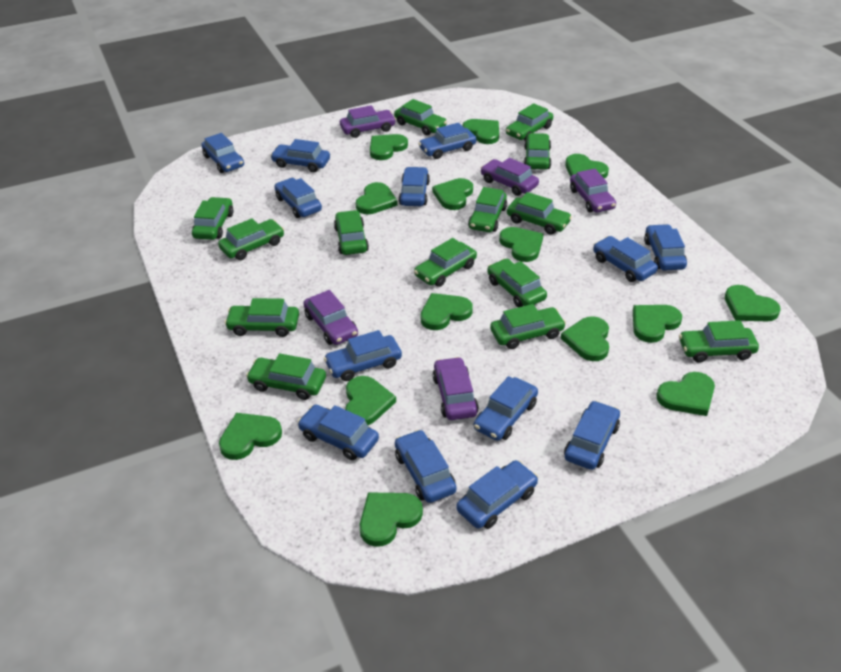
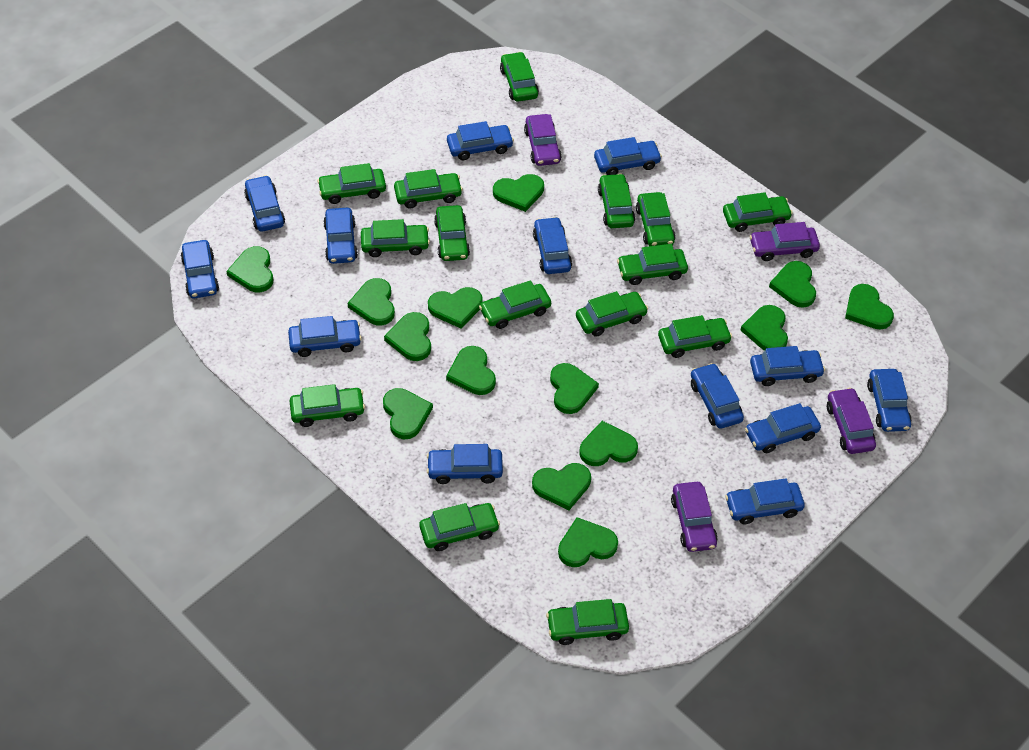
green car: 14 -> 15
purple car: 5 -> 4

